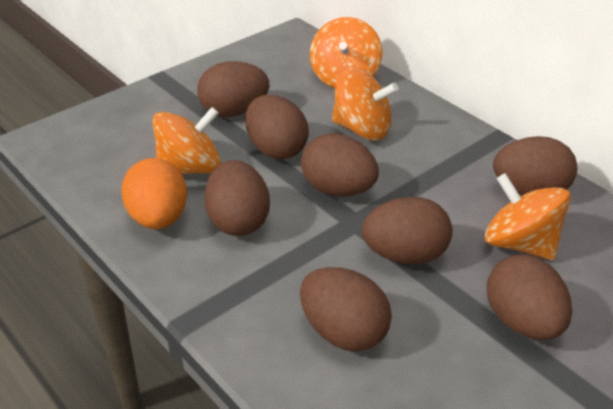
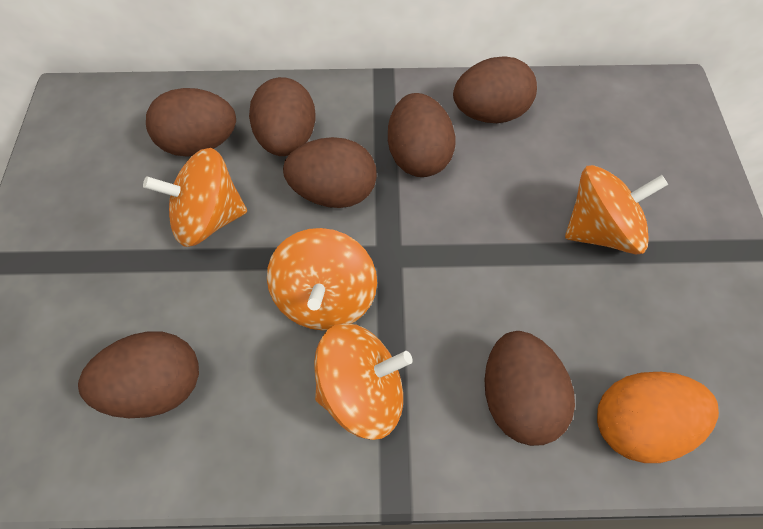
brown egg: 8 -> 7

